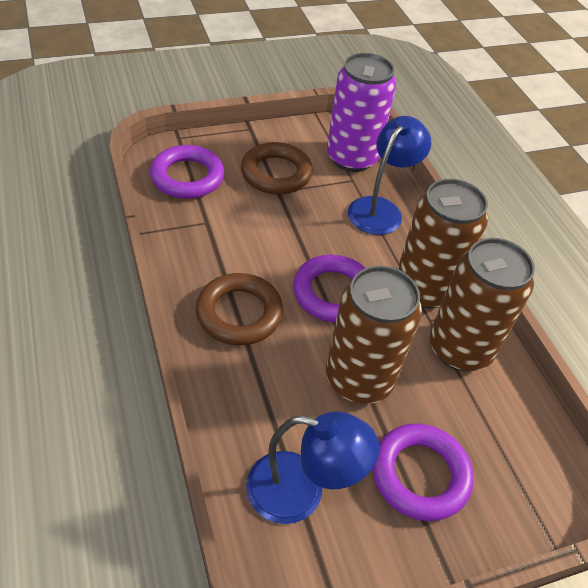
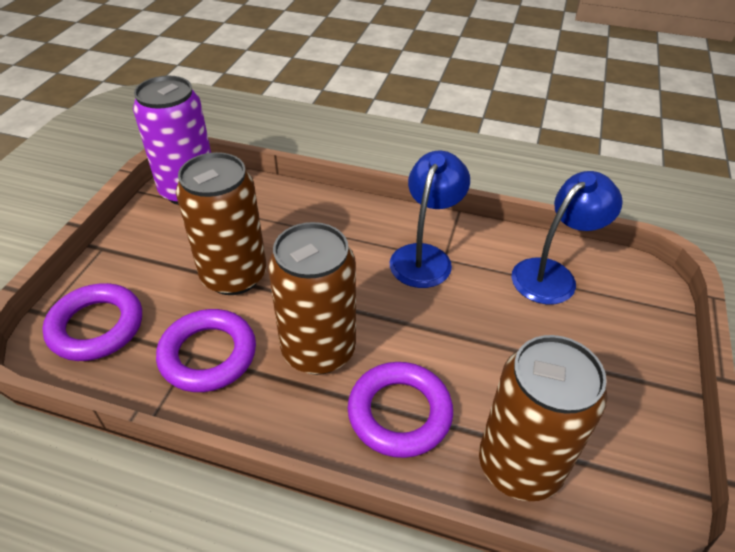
brown ring: 2 -> 0

